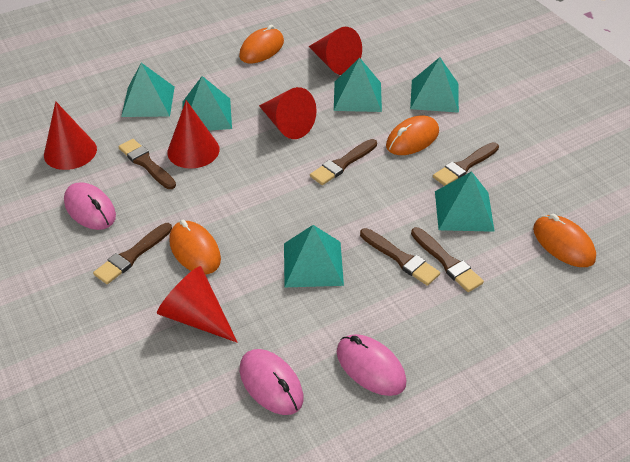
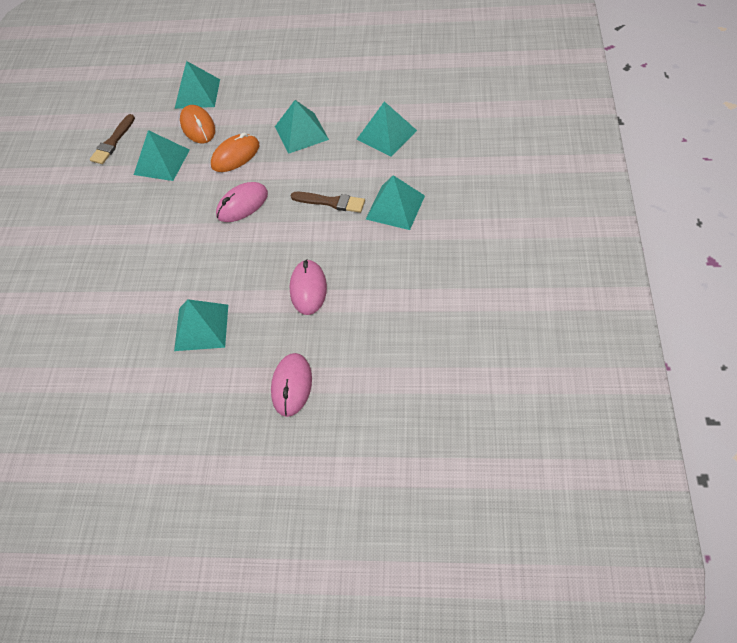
brown brush: 6 -> 2
orange mouse: 4 -> 2
red cone: 5 -> 0

